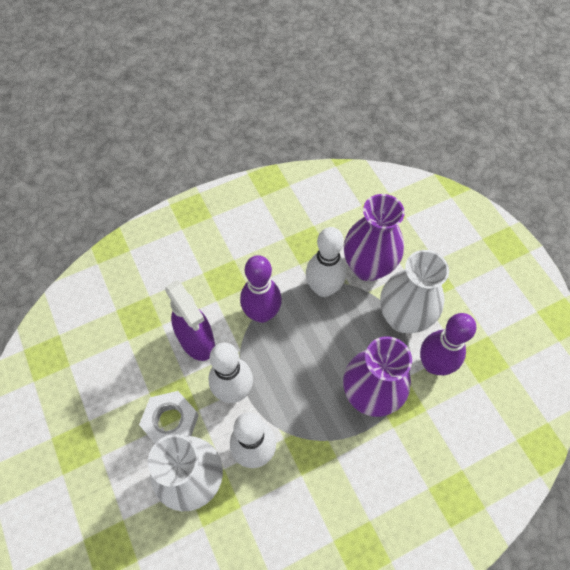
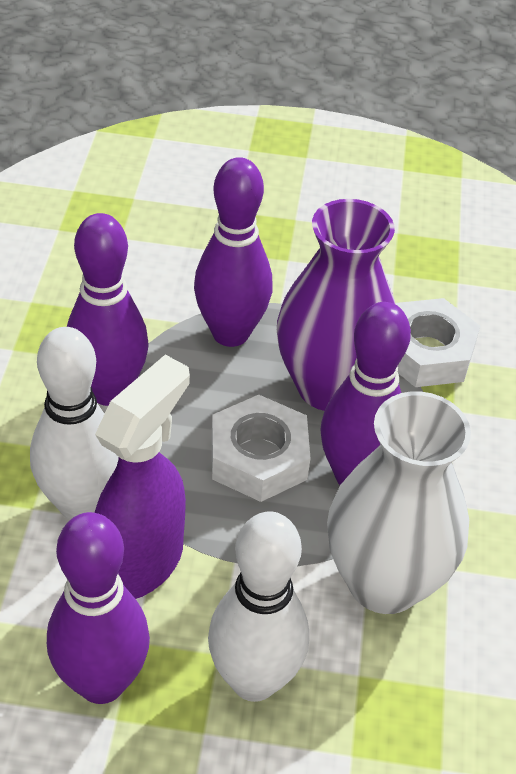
purple bowling pin: 2 -> 4
purple vase: 2 -> 1
white bowling pin: 3 -> 2
white nut: 1 -> 2
white vase: 2 -> 1

